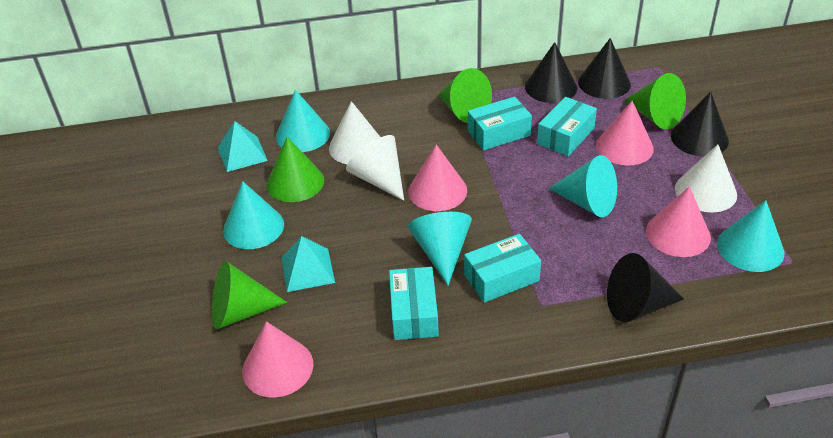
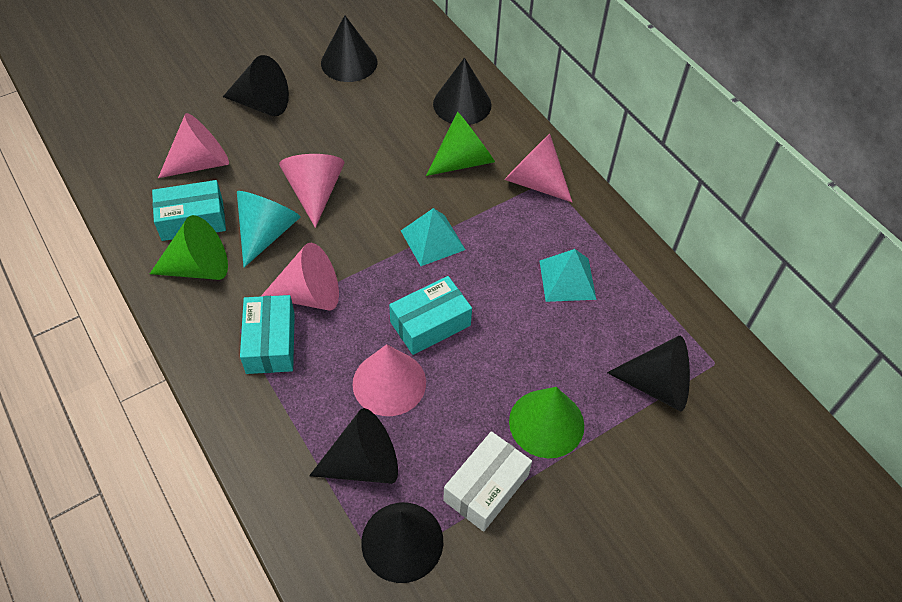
black cone: 4 -> 6
green cone: 4 -> 3
pink cone: 4 -> 5
turquoise box: 4 -> 3
turquoise cone: 5 -> 1
white box: 0 -> 1
white cone: 3 -> 0

